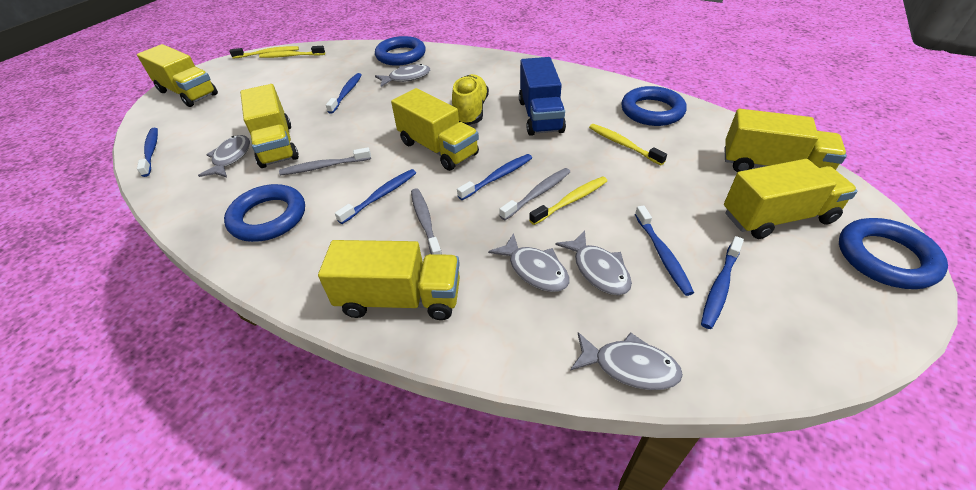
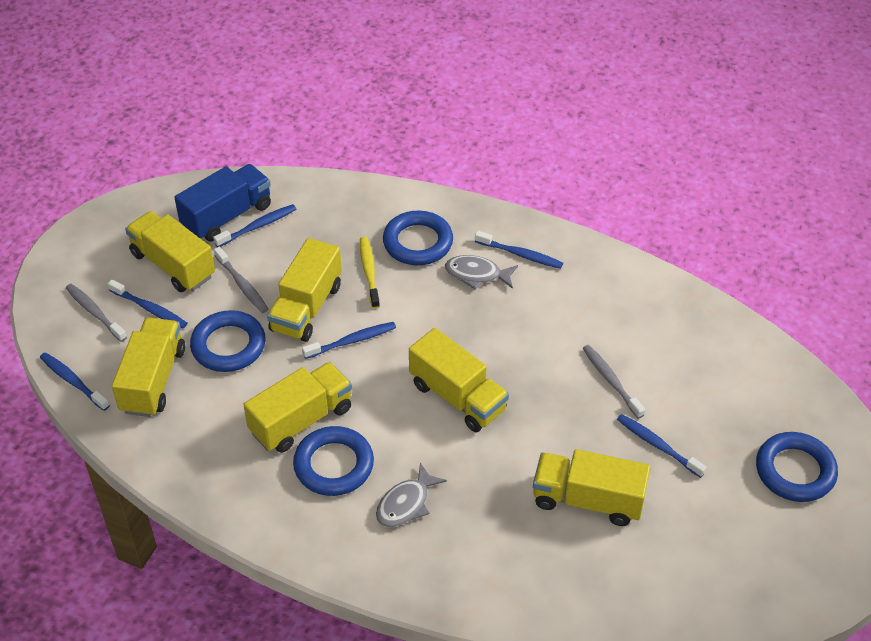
grey fish: 5 -> 2
yellow shoe: 1 -> 0
yellow toothbrush: 4 -> 1

